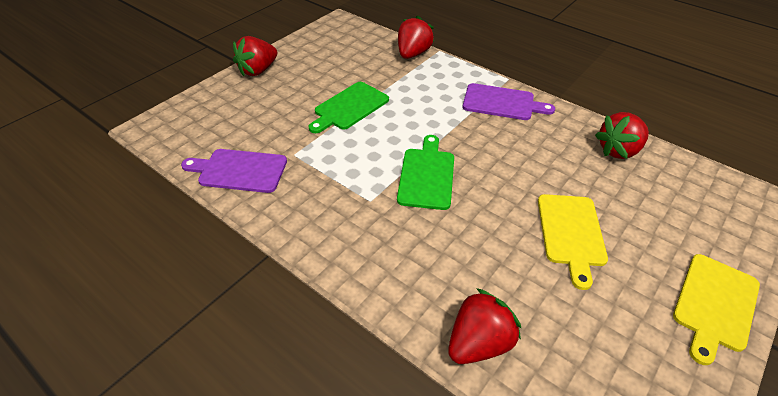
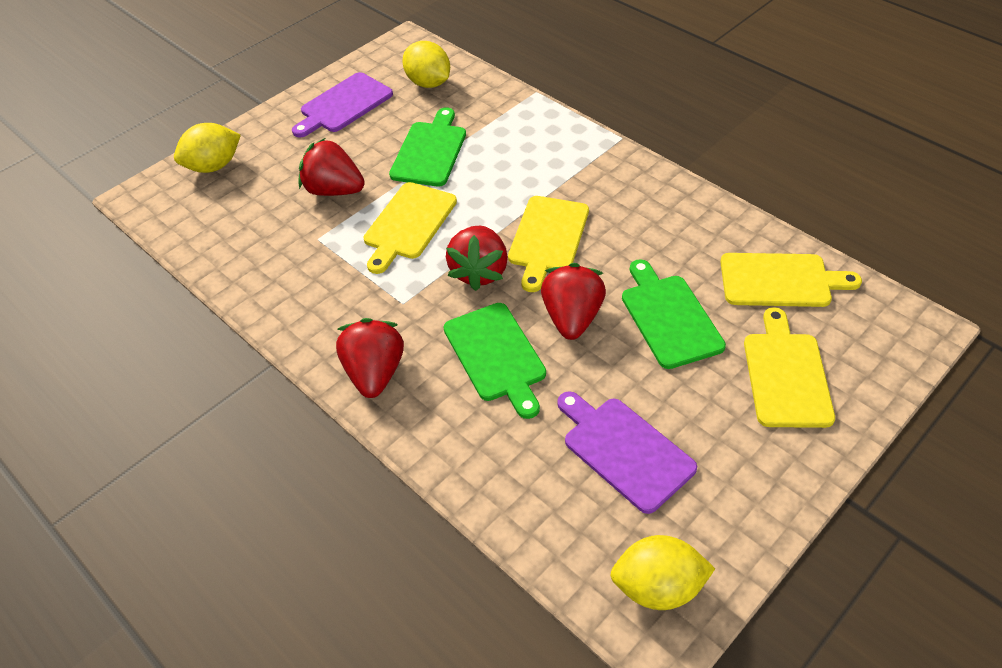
green cutting board: 2 -> 3
yellow cutting board: 2 -> 4
yellow lemon: 0 -> 3

